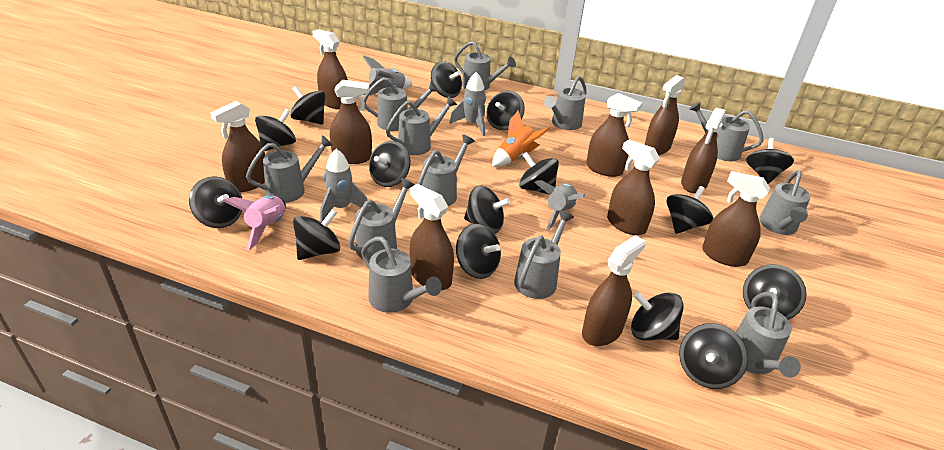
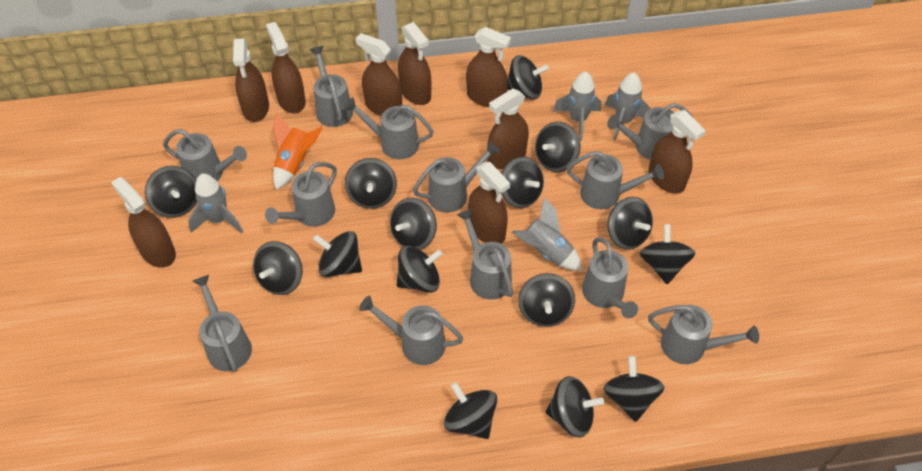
brown spray bottle: 10 -> 9
pink rocket: 1 -> 0

